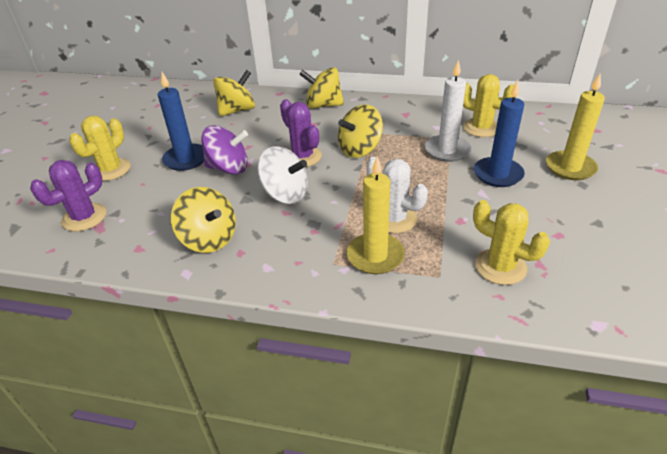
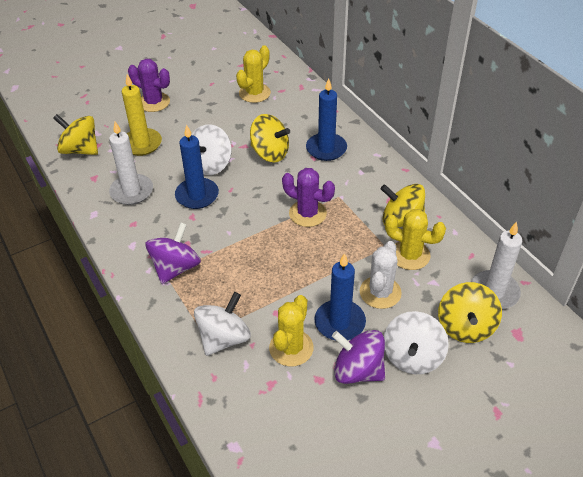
blue candle: 2 -> 3
purple spinning top: 1 -> 2
white candle: 1 -> 2
white spinning top: 1 -> 3
yellow candle: 2 -> 1

